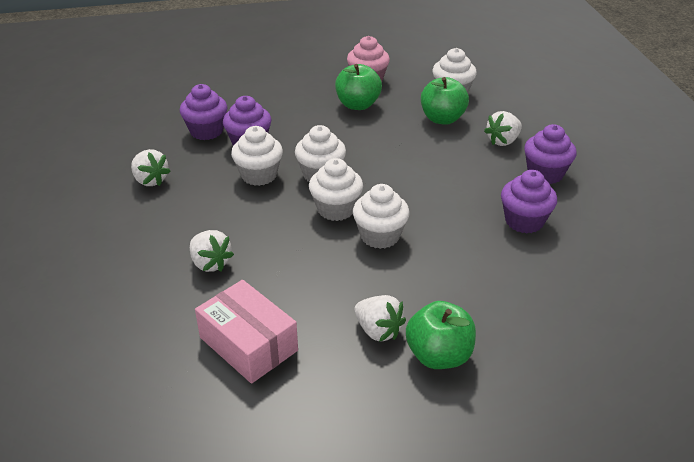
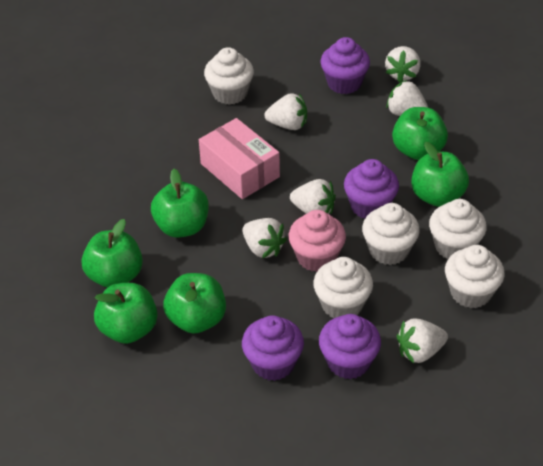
green apple: 3 -> 6
white strawberry: 4 -> 6

